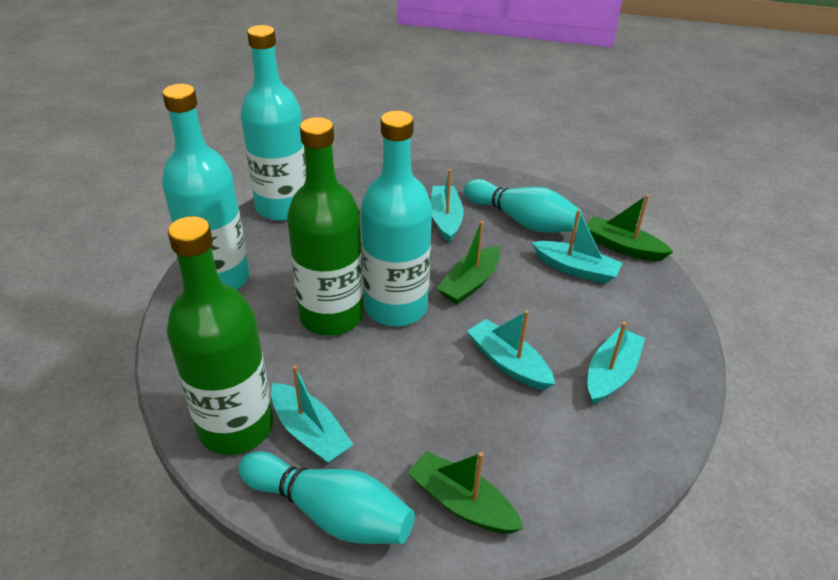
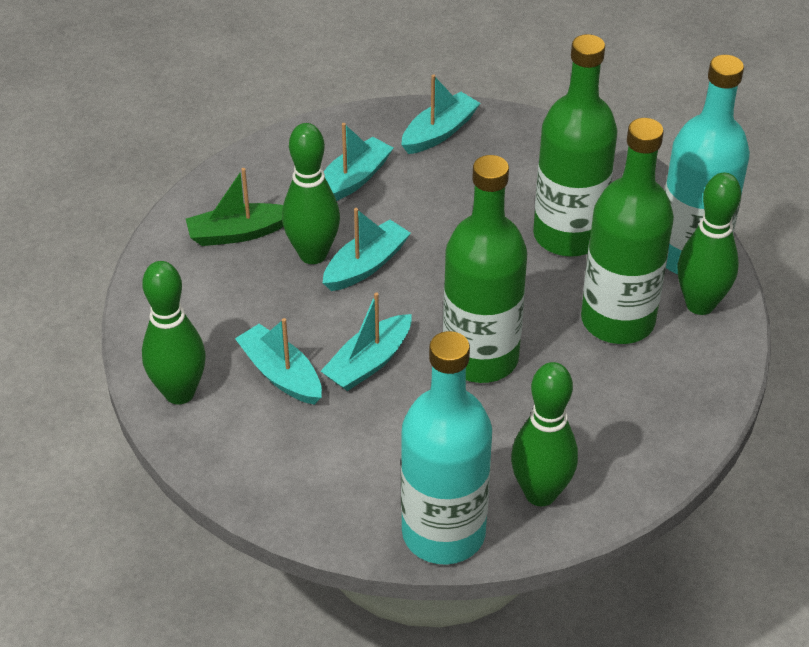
green boat: 3 -> 1
green bottle: 2 -> 3
green bowling pin: 0 -> 4
turquoise bottle: 3 -> 2
turquoise bowling pin: 2 -> 0

